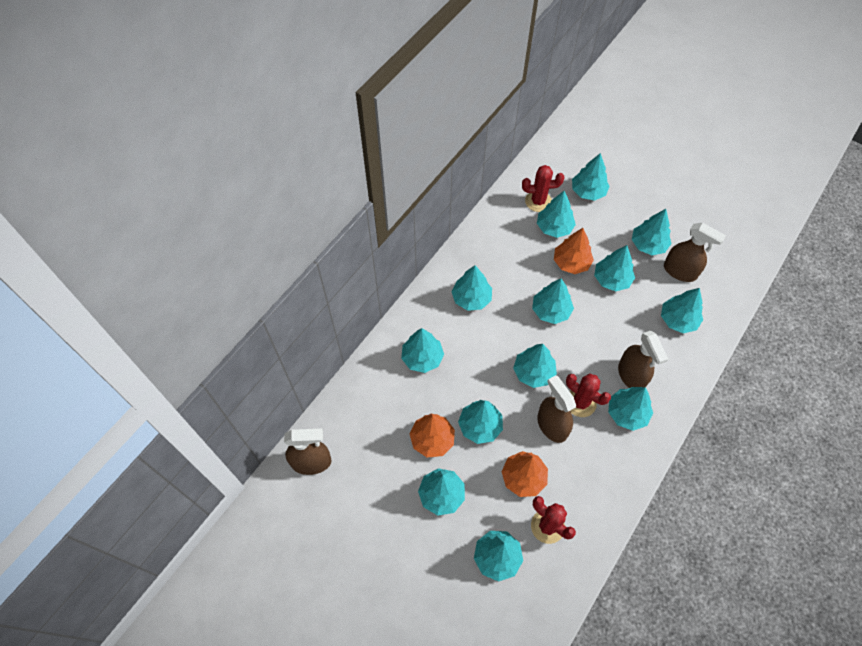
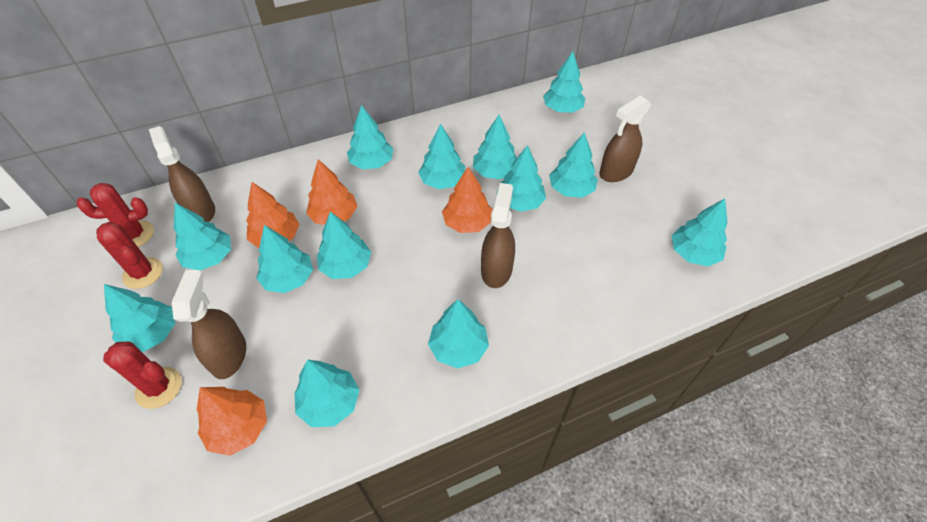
orange tree: 3 -> 4

